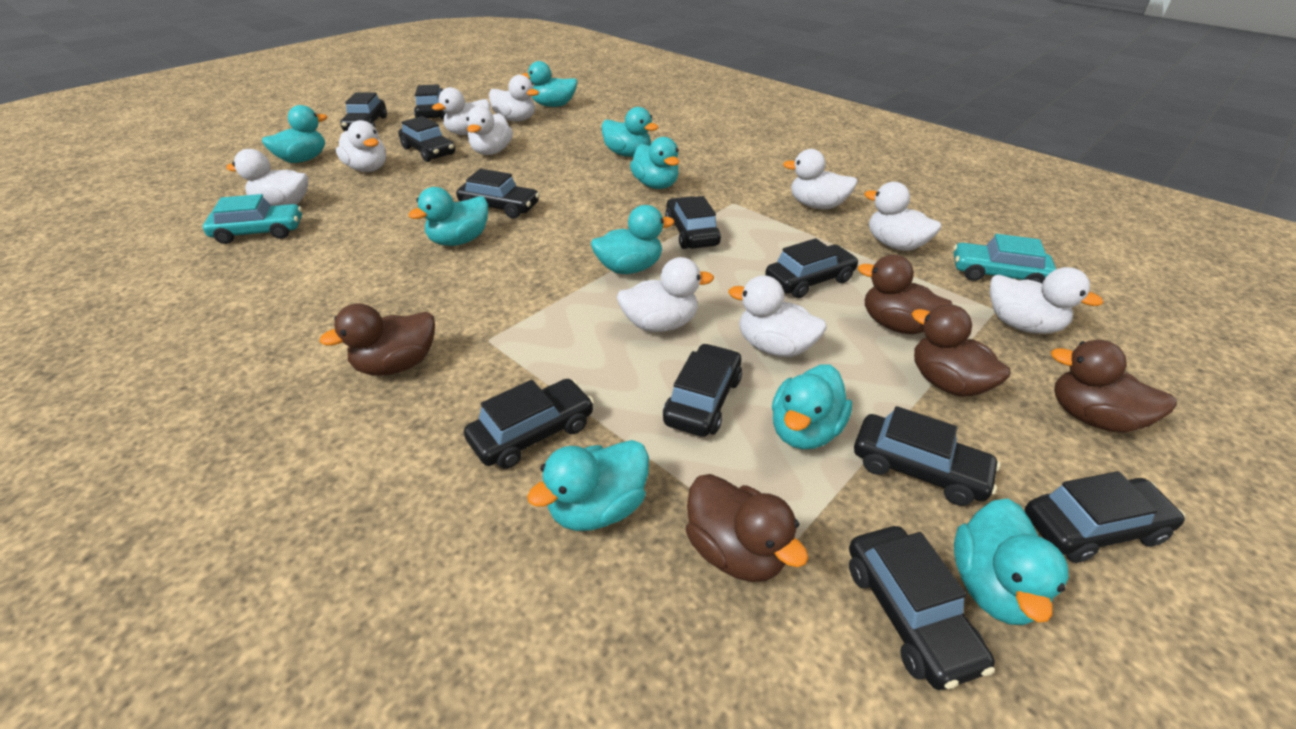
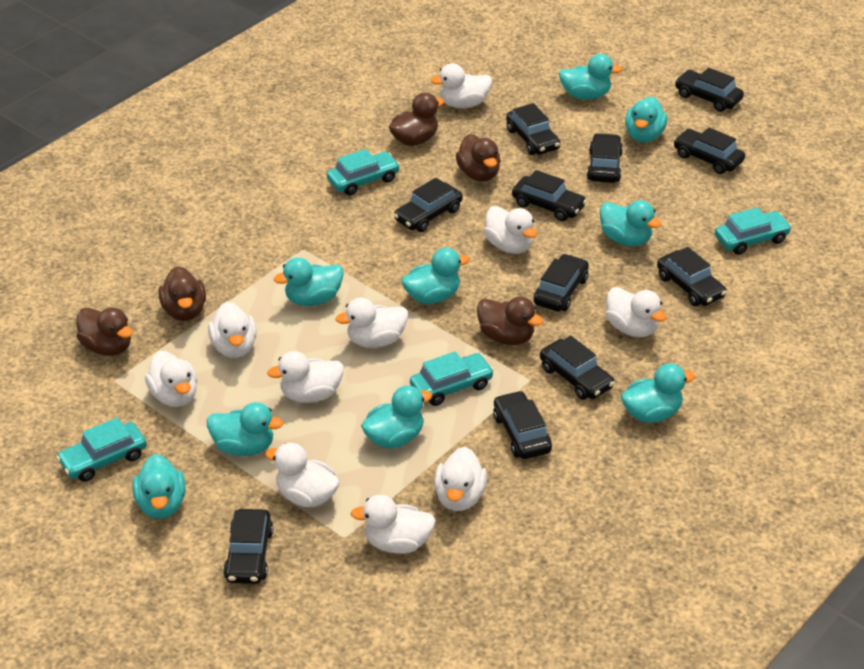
turquoise car: 2 -> 4

